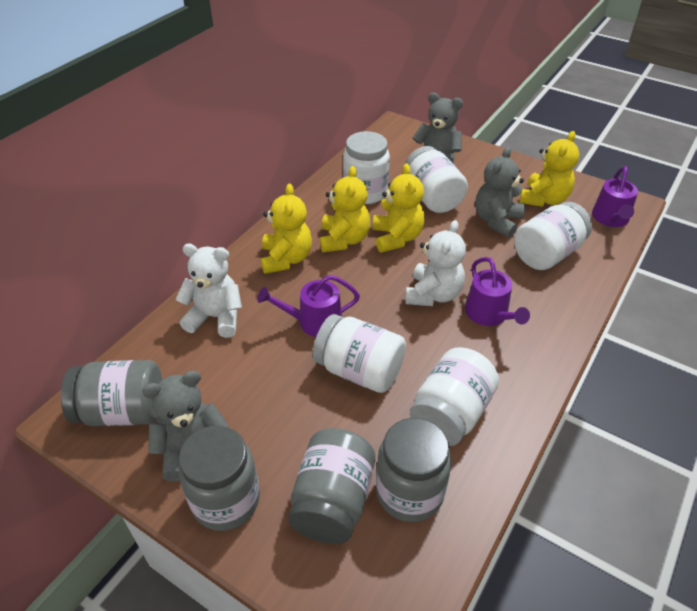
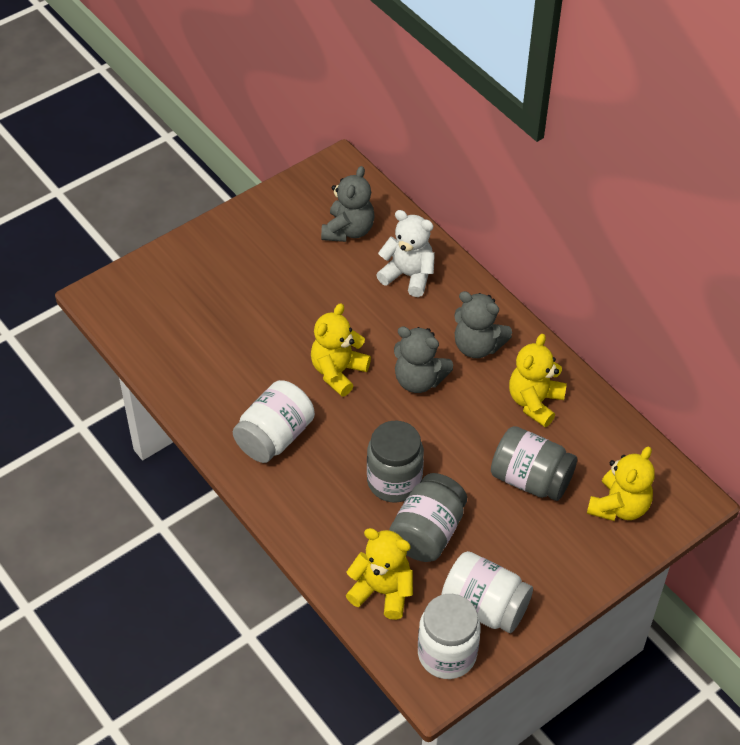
grey jar: 4 -> 3
purple watering can: 3 -> 0
white jar: 5 -> 3
white teddy bear: 2 -> 1

